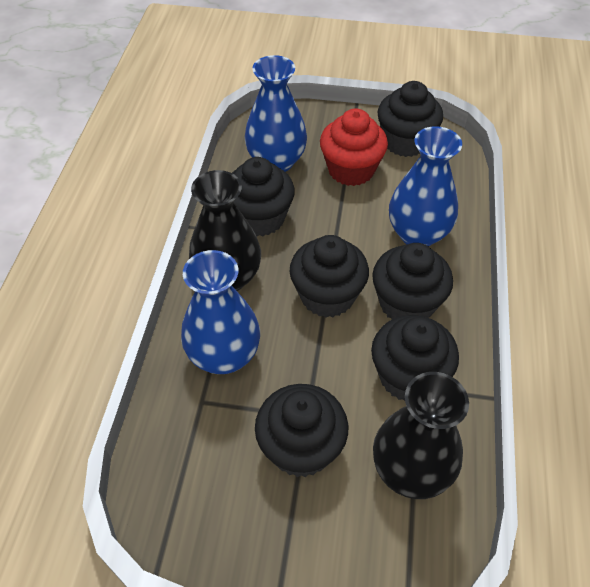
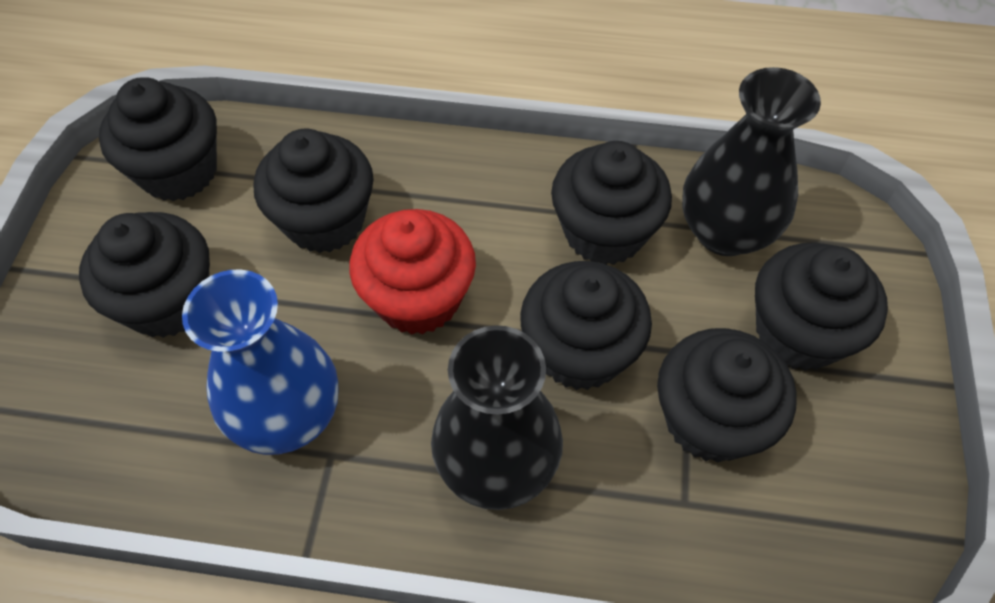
black cupcake: 6 -> 7
blue vase: 3 -> 1

